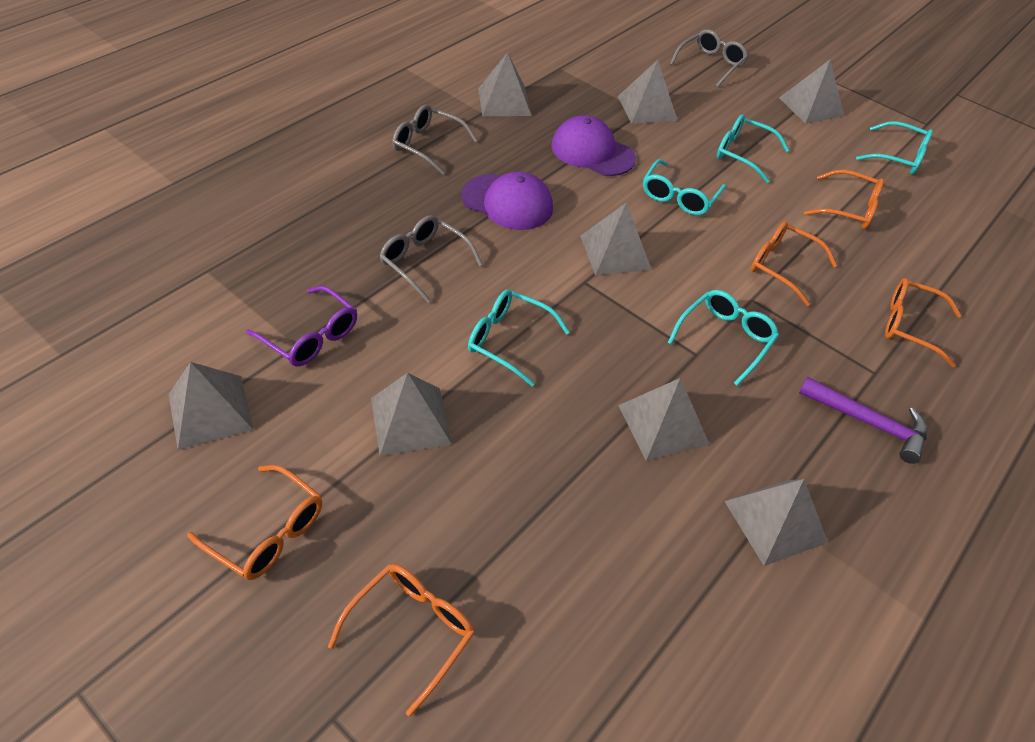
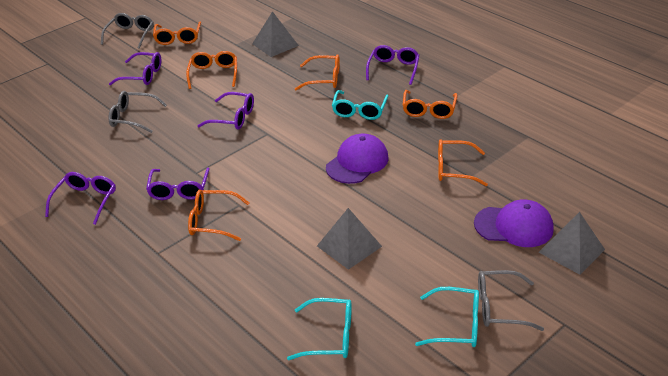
grey pyramid: 8 -> 3
orange glasses: 5 -> 6
purple glasses: 1 -> 5
purple hammer: 1 -> 0
turquoise glasses: 5 -> 3

